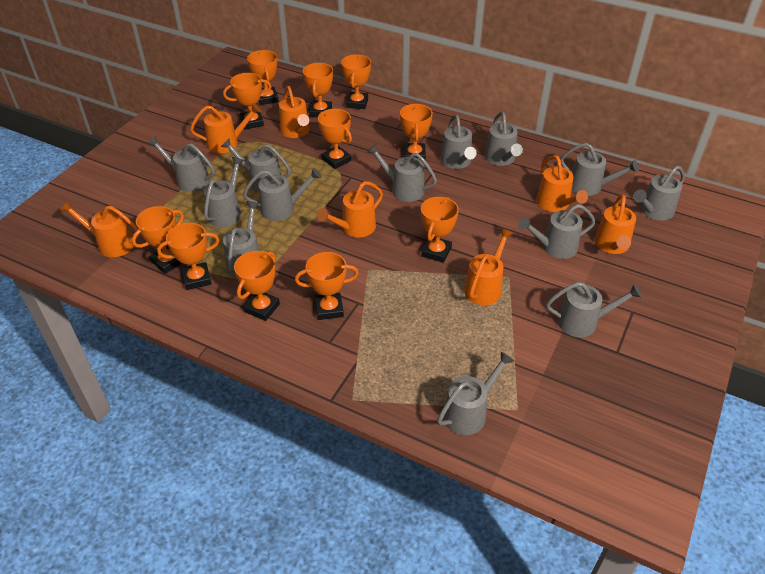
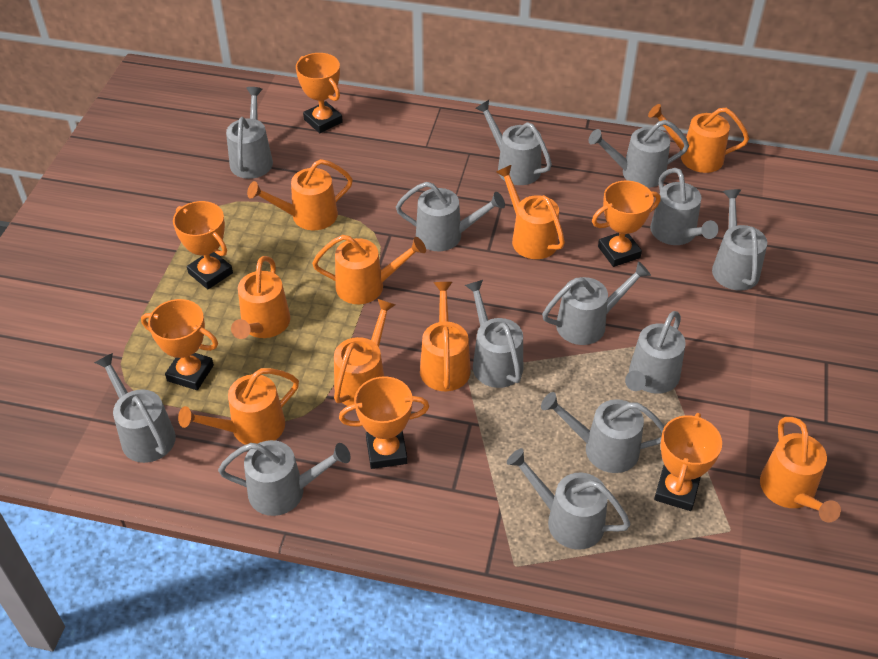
orange trophy: 11 -> 6
orange watering can: 7 -> 9

